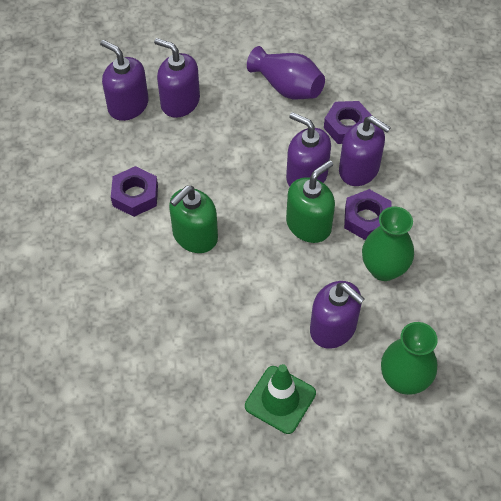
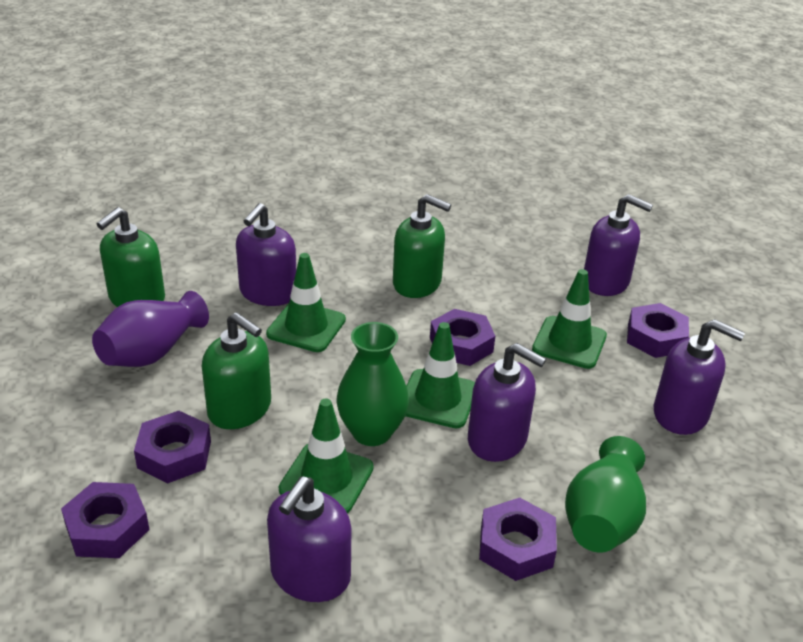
green soap dispenser: 2 -> 3
green traffic cone: 1 -> 4
purple nut: 3 -> 5

